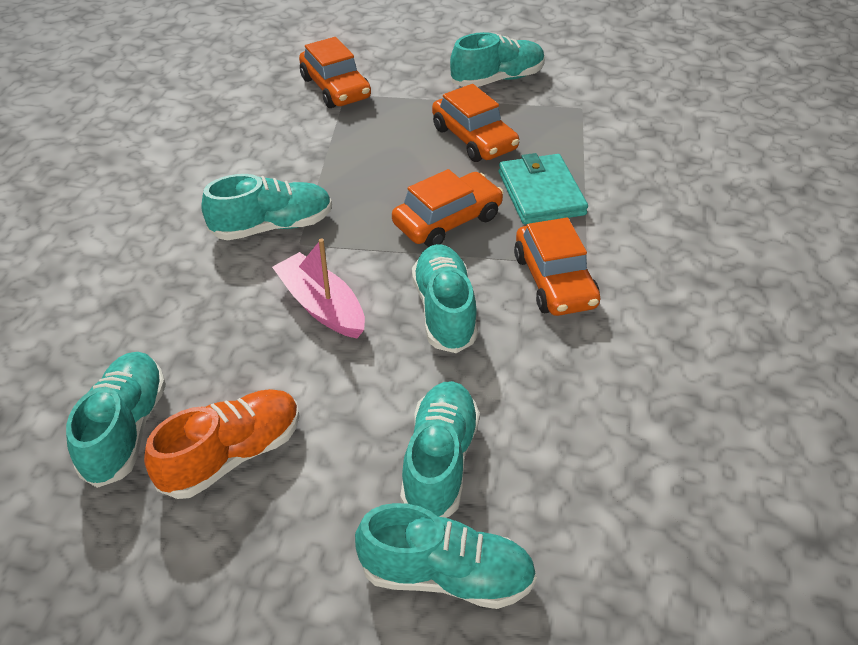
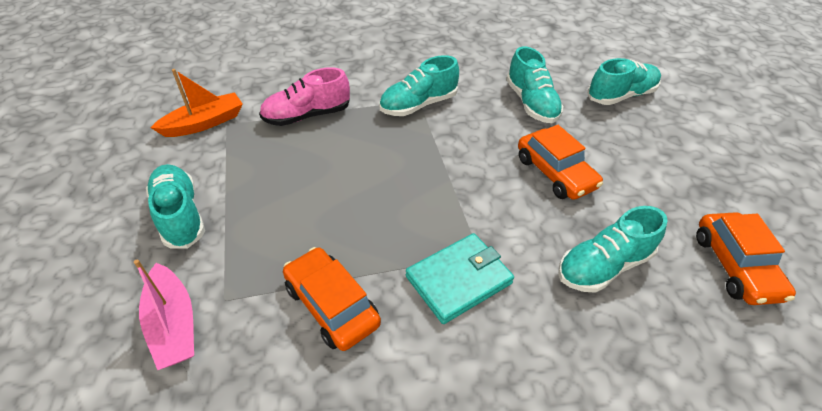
orange boat: 0 -> 1
orange car: 4 -> 3
orange shoe: 1 -> 0
pink shoe: 0 -> 1
turquoise shoe: 6 -> 5

